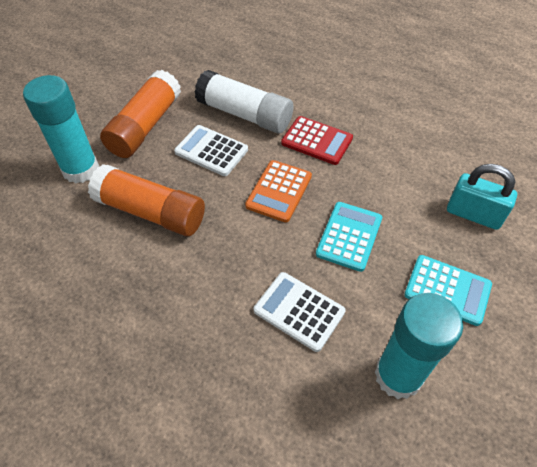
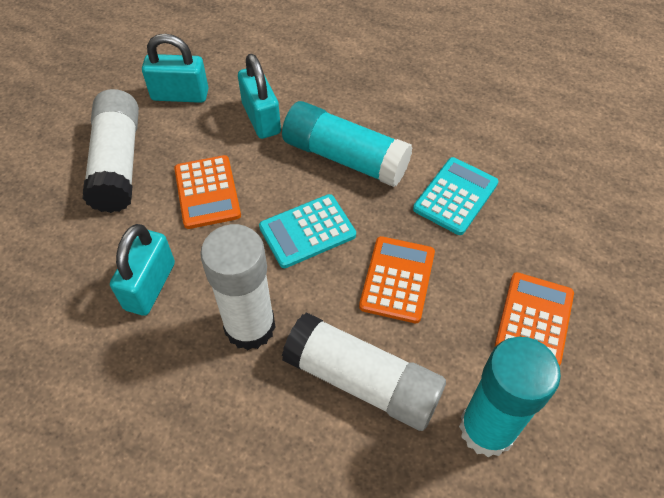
orange calculator: 1 -> 3
orange glue stick: 2 -> 0
red calculator: 1 -> 0
turquoise padlock: 1 -> 3
white calculator: 2 -> 0
white glue stick: 1 -> 3

